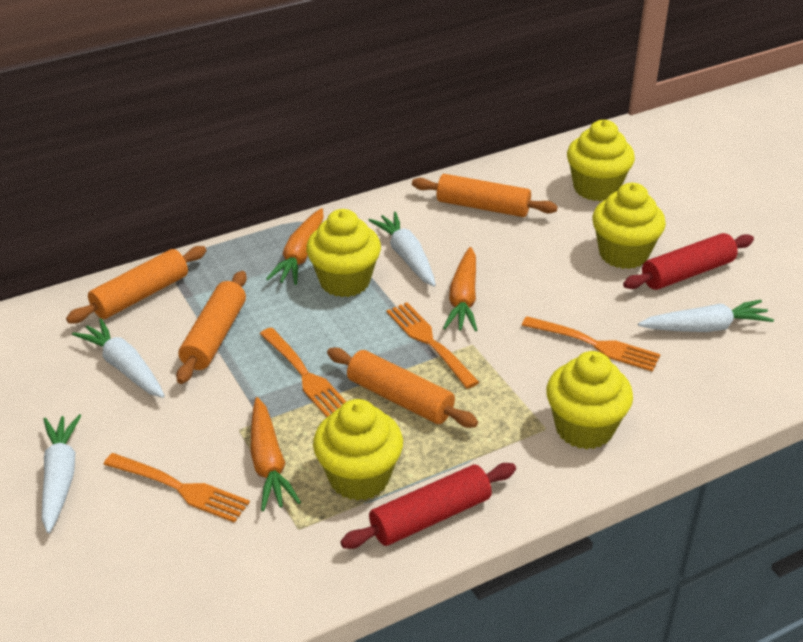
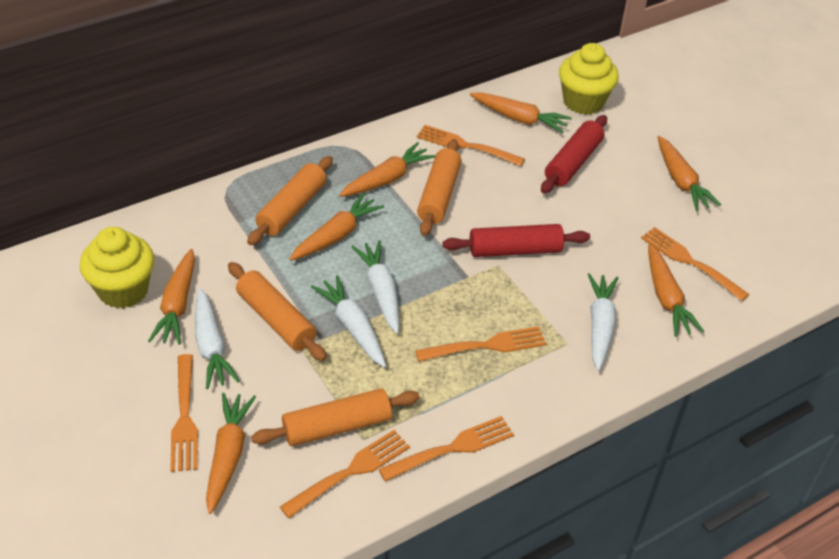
orange carrot: 3 -> 7
orange fork: 4 -> 6
yellow cupcake: 5 -> 2

